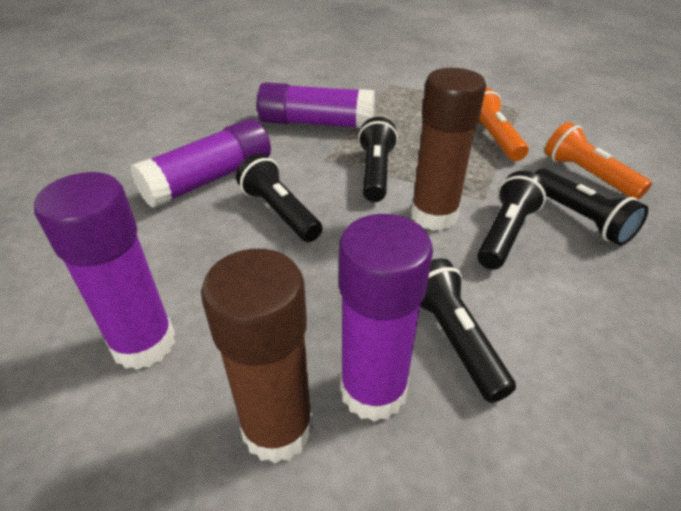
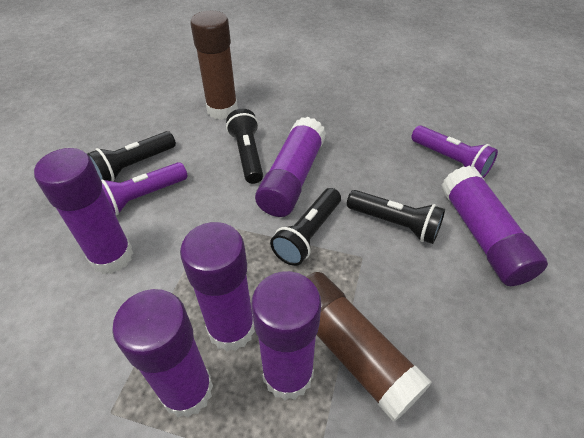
black flashlight: 5 -> 4
orange flashlight: 2 -> 0
purple flashlight: 0 -> 2
purple glue stick: 4 -> 6

